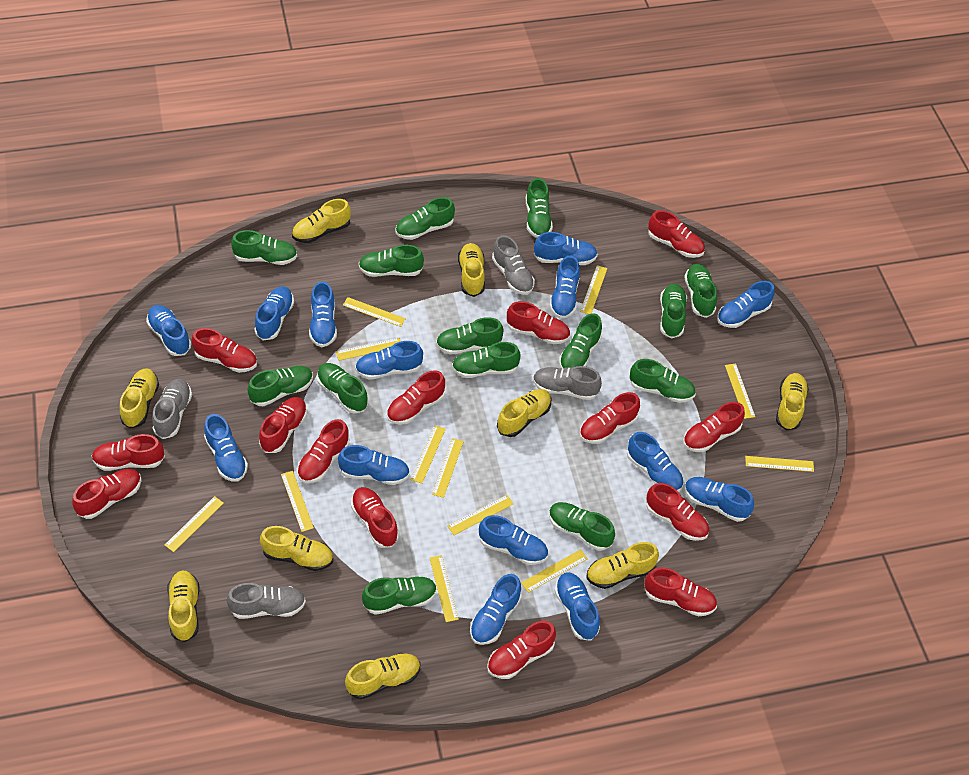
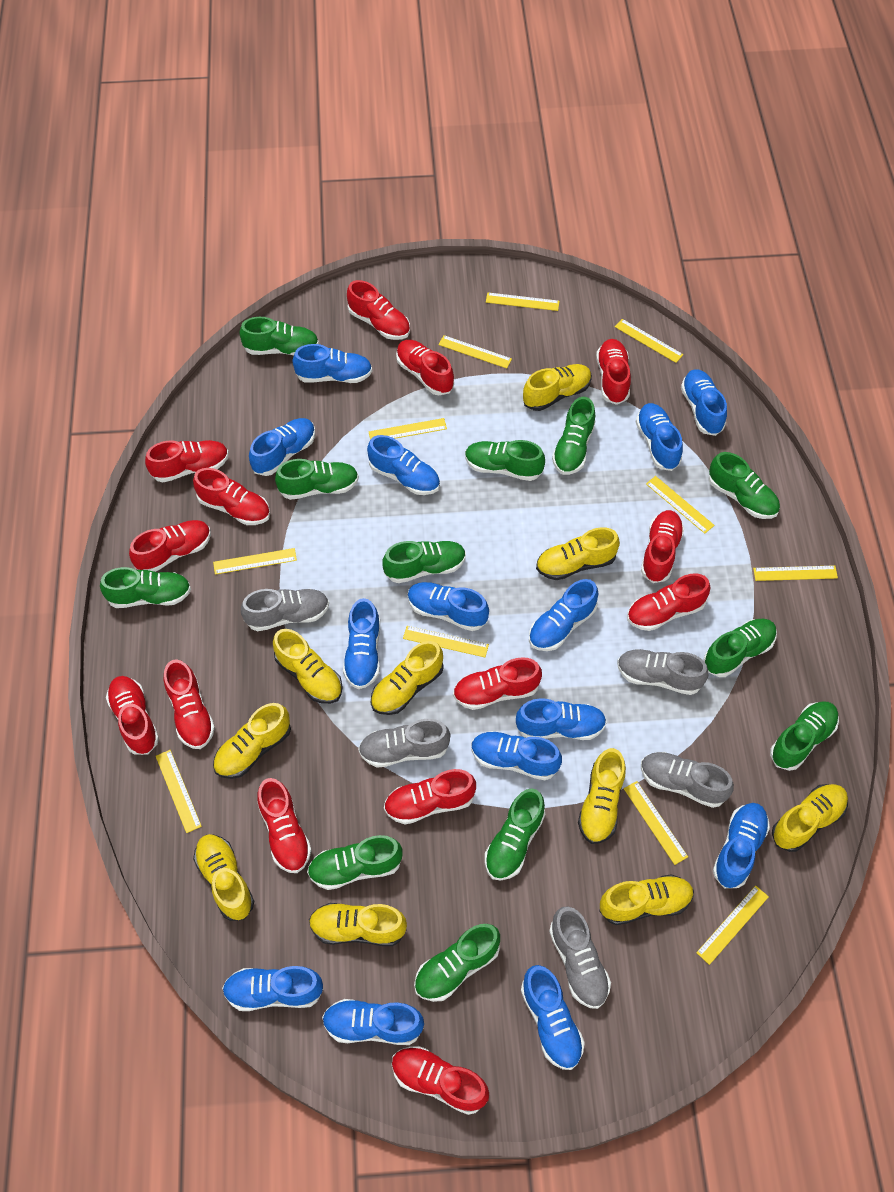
green shoe: 14 -> 12
grey shoe: 4 -> 5
yellow ruler: 12 -> 11
yellow shoe: 9 -> 10

